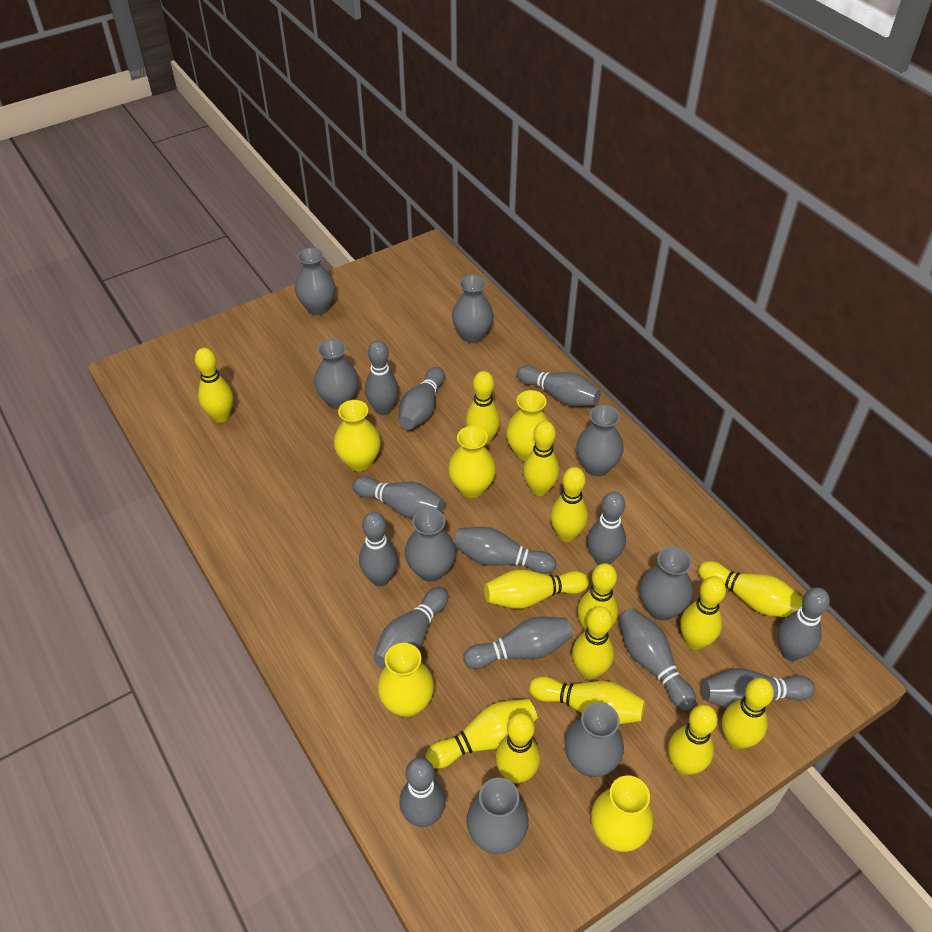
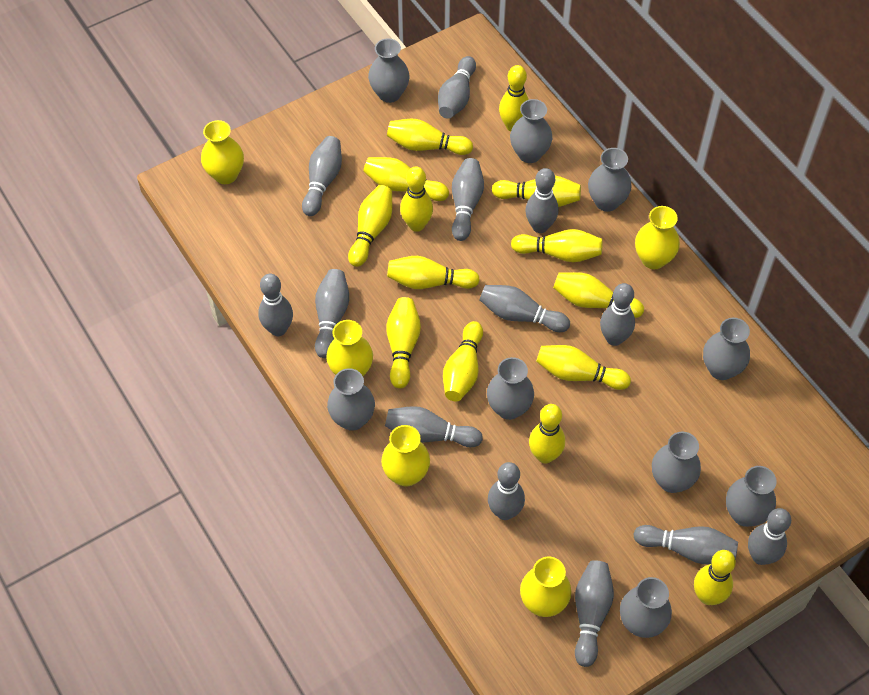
grey vase: 8 -> 9

